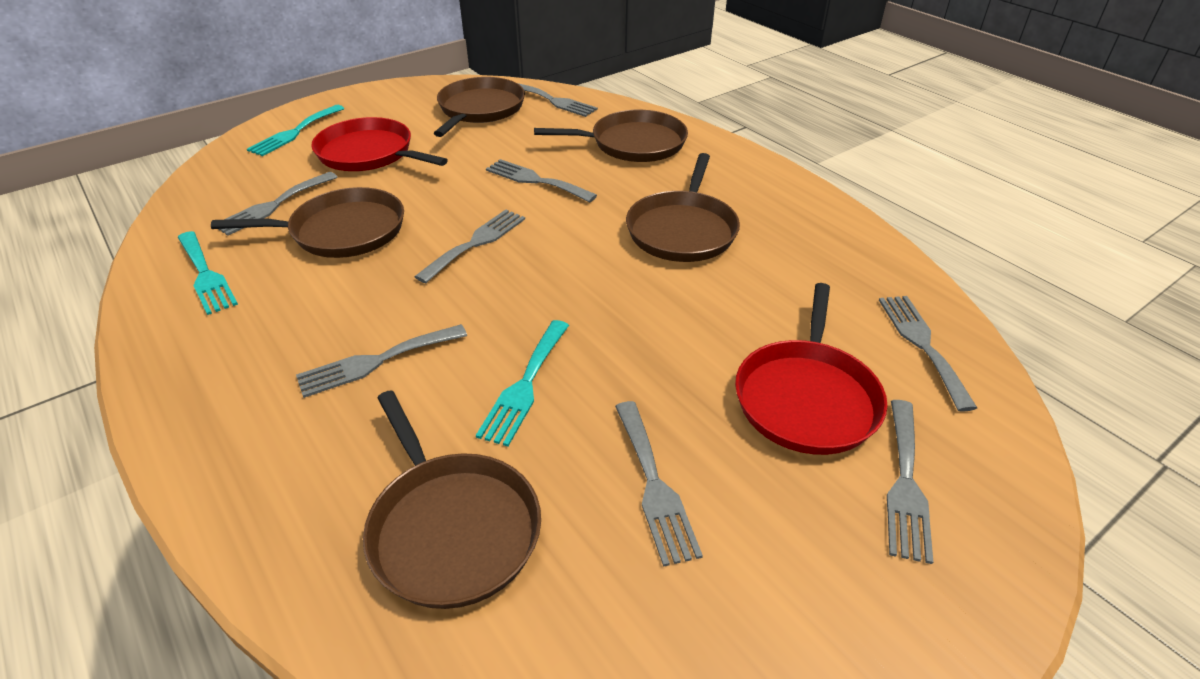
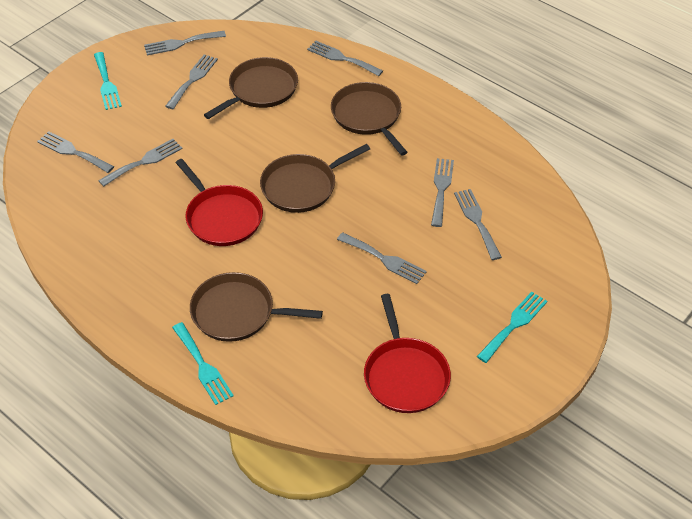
brown pan: 5 -> 4

